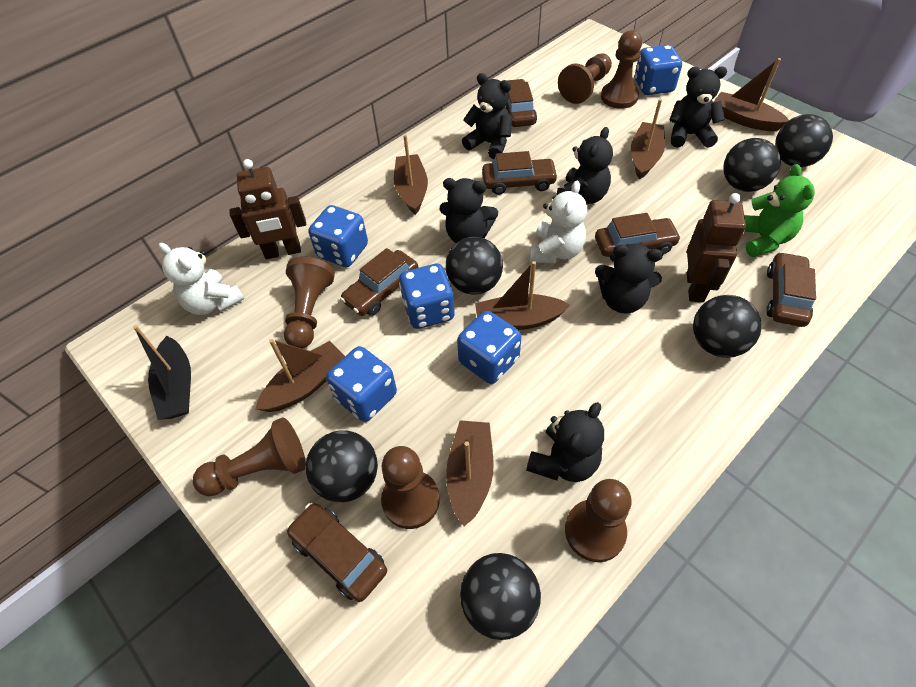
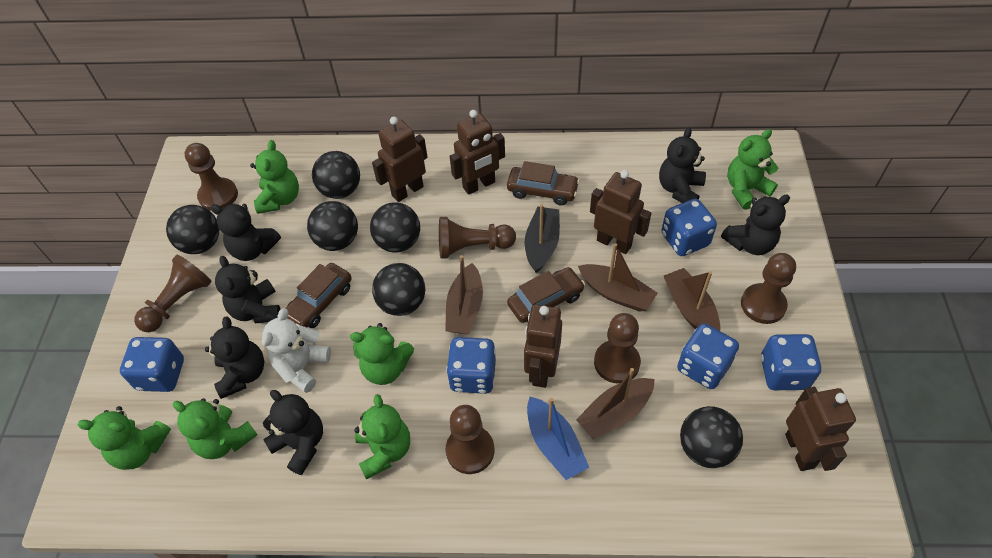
blue boat: 0 -> 1
brown boat: 6 -> 4
brown car: 6 -> 3
brown robot: 2 -> 5
green teddy bear: 1 -> 6
white teddy bear: 2 -> 1

